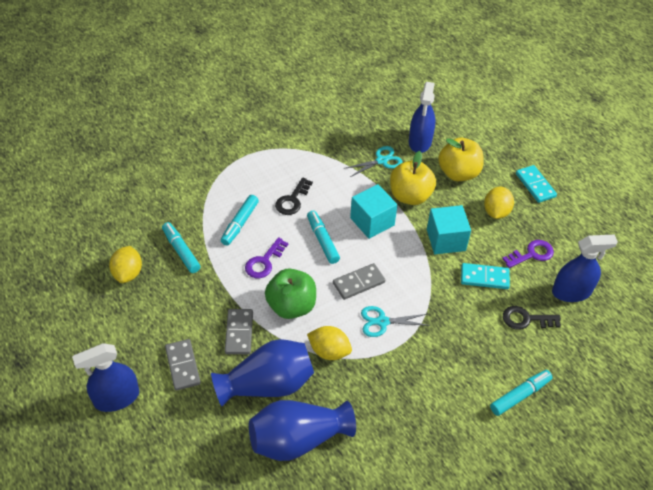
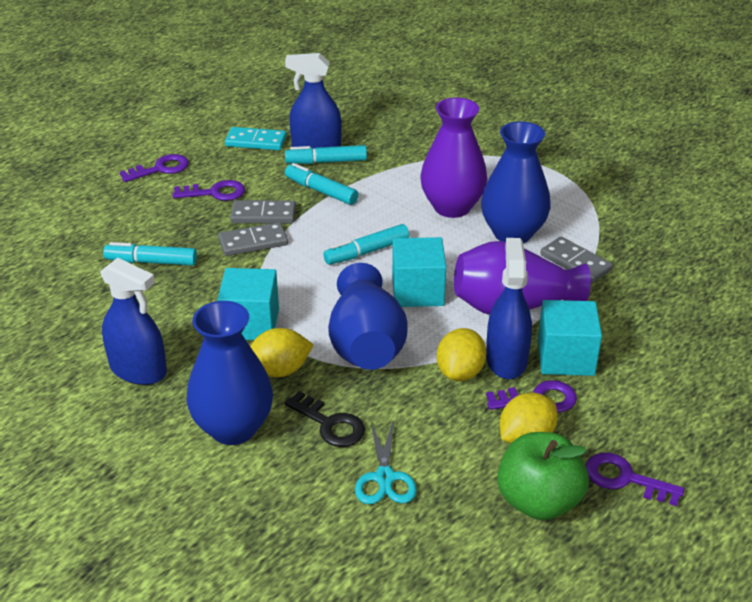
black key: 2 -> 1
blue vase: 2 -> 3
purple key: 2 -> 4
purple vase: 0 -> 2
turquoise cube: 2 -> 3
turquoise domino: 2 -> 1
turquoise scissors: 2 -> 1
yellow apple: 2 -> 0

